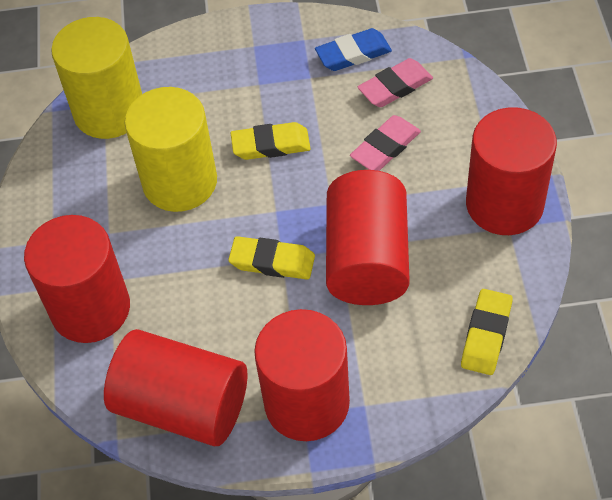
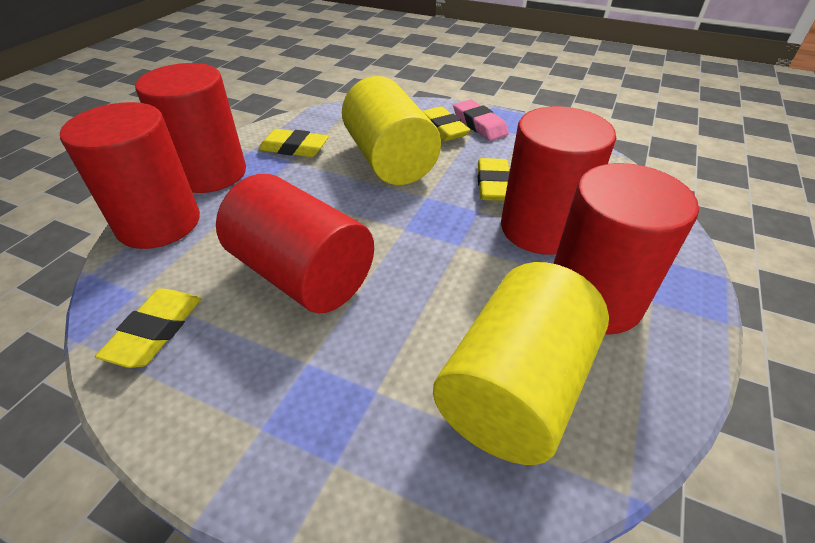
blue eraser: 1 -> 0
pink eraser: 2 -> 1
yellow eraser: 3 -> 4

